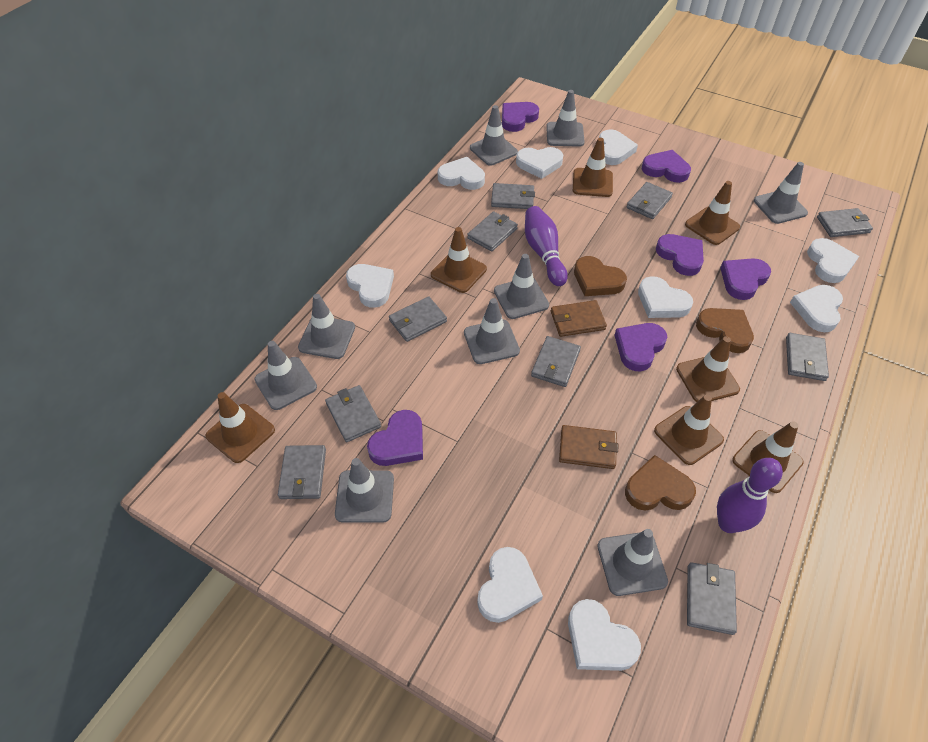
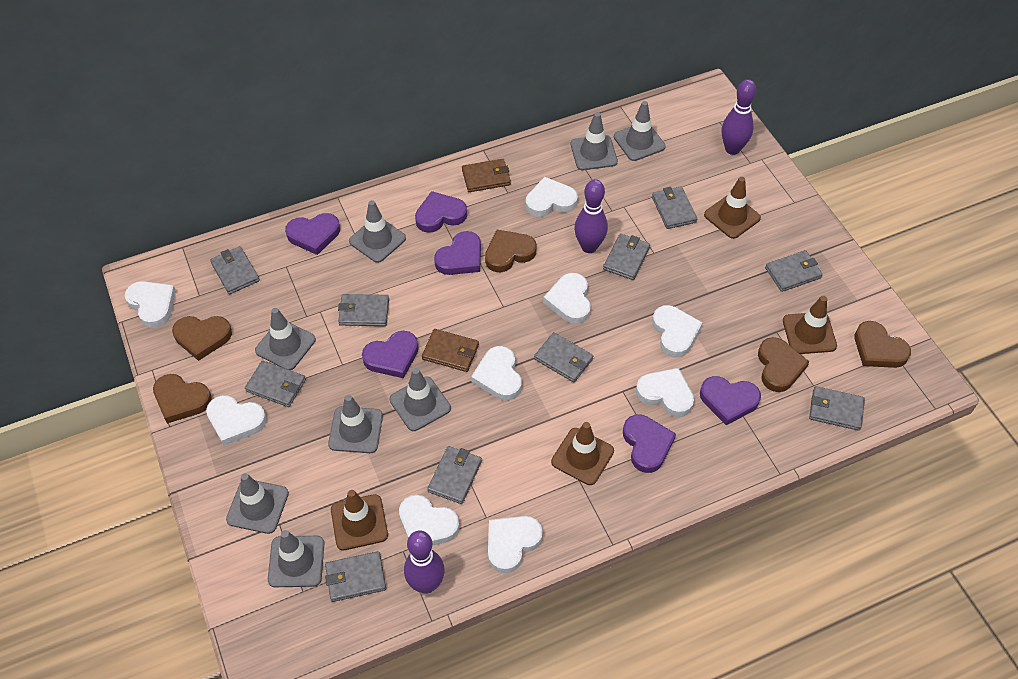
brown heart: 3 -> 5
brown traffic cone: 7 -> 4
grey traffic cone: 9 -> 8
purple bowling pin: 2 -> 3

